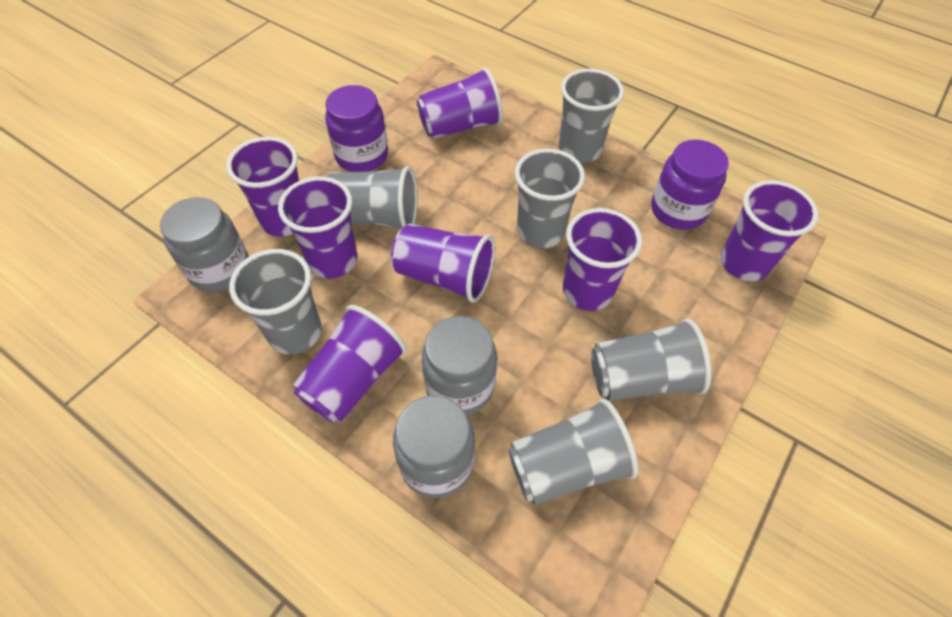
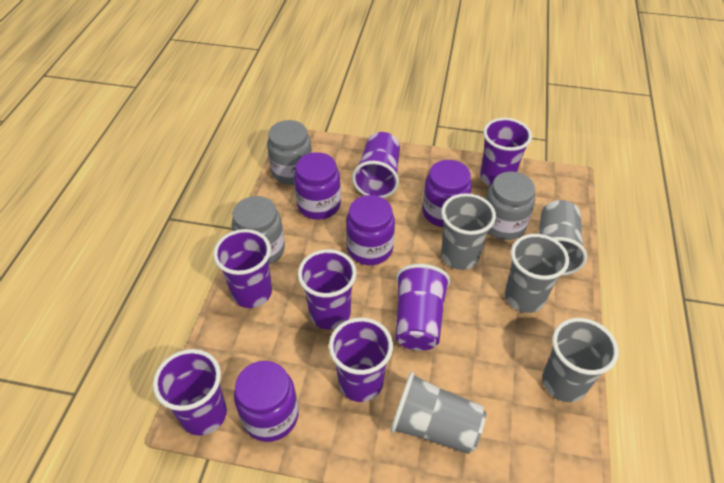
grey cup: 6 -> 5
purple jar: 2 -> 4

